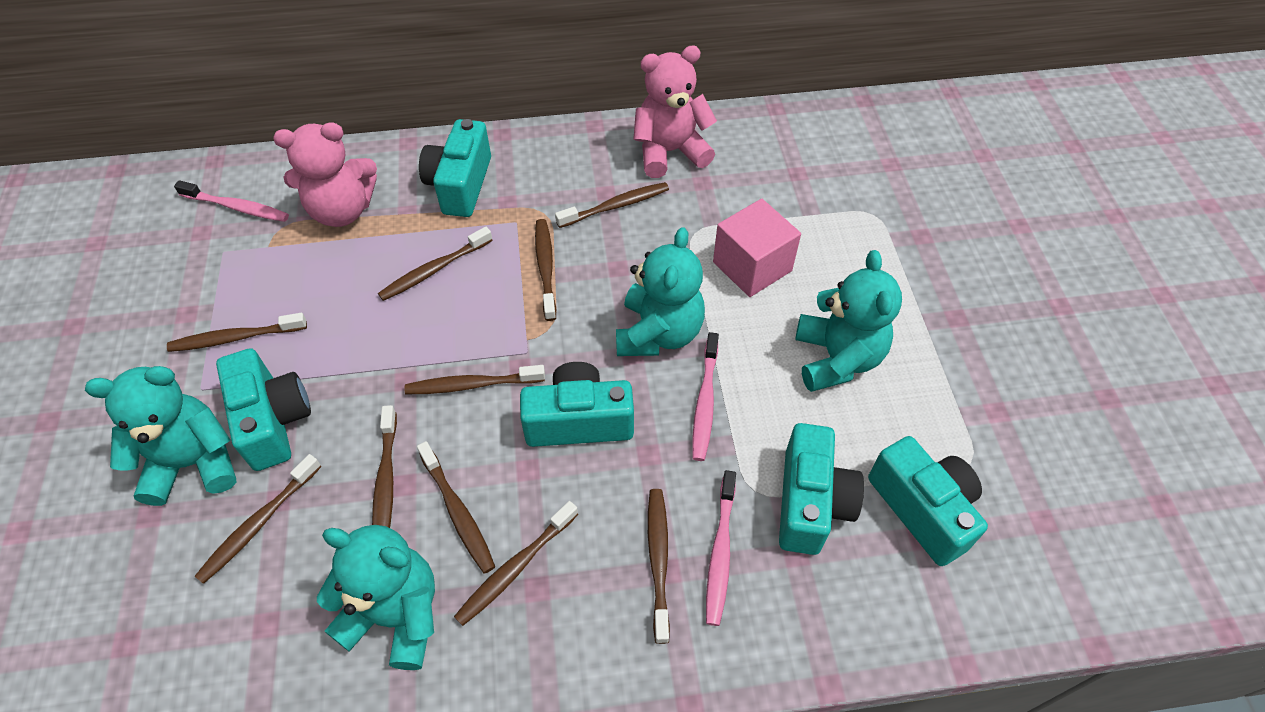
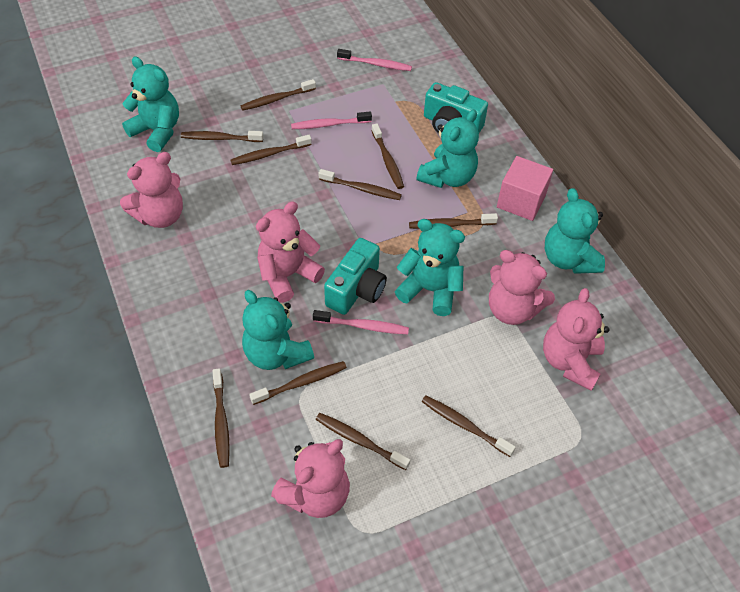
pink teddy bear: 2 -> 5
turquoise camera: 5 -> 2
turquoise teddy bear: 4 -> 5

